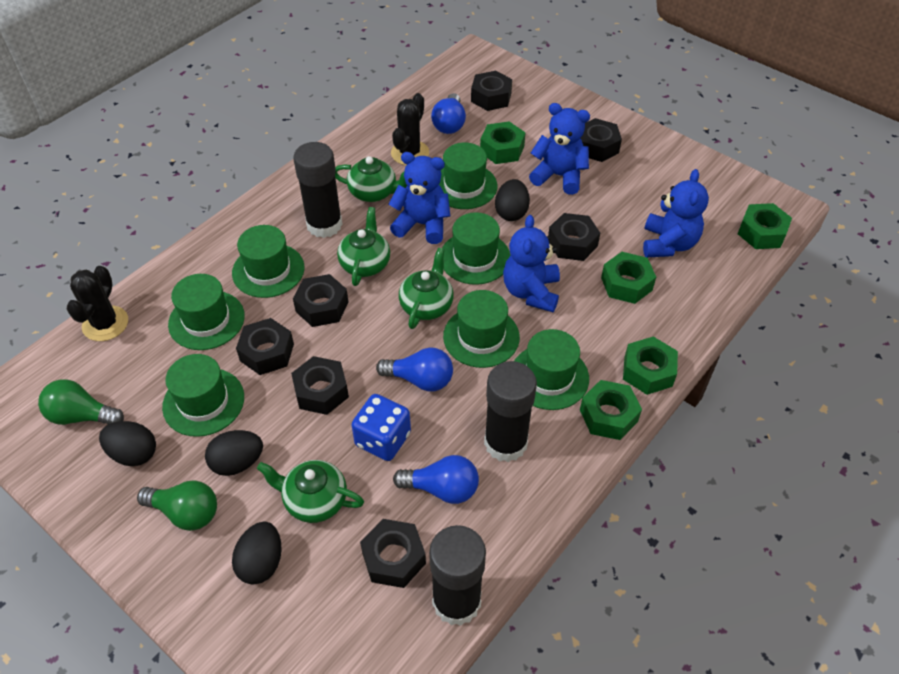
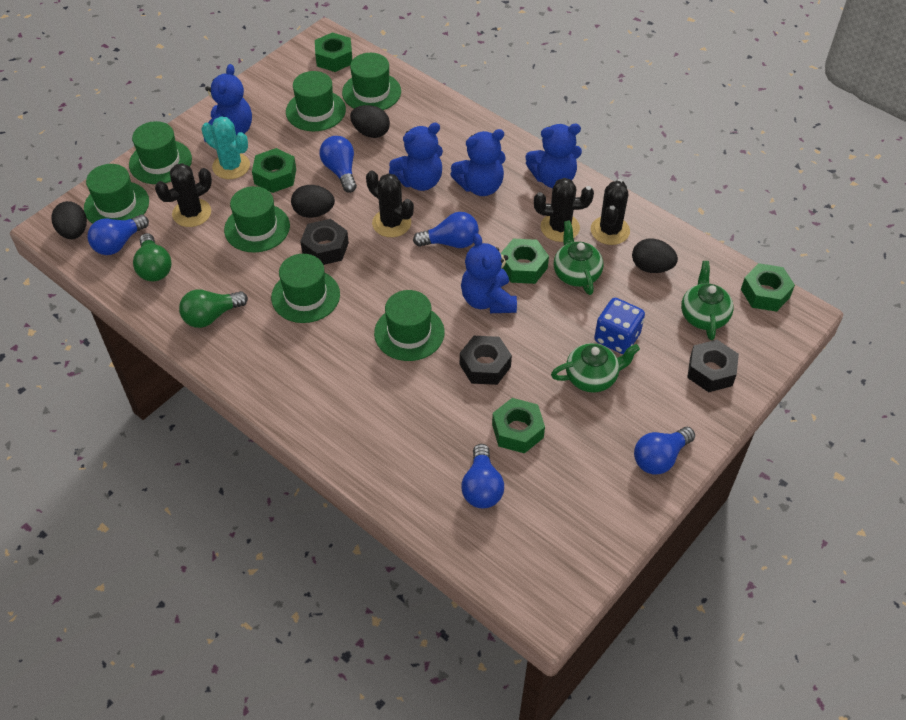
black cactus: 2 -> 4
black glue stick: 3 -> 0
black nut: 7 -> 3
blue light bulb: 3 -> 5
blue teddy bear: 4 -> 5
green teapot: 4 -> 3
turquoise cactus: 0 -> 1

